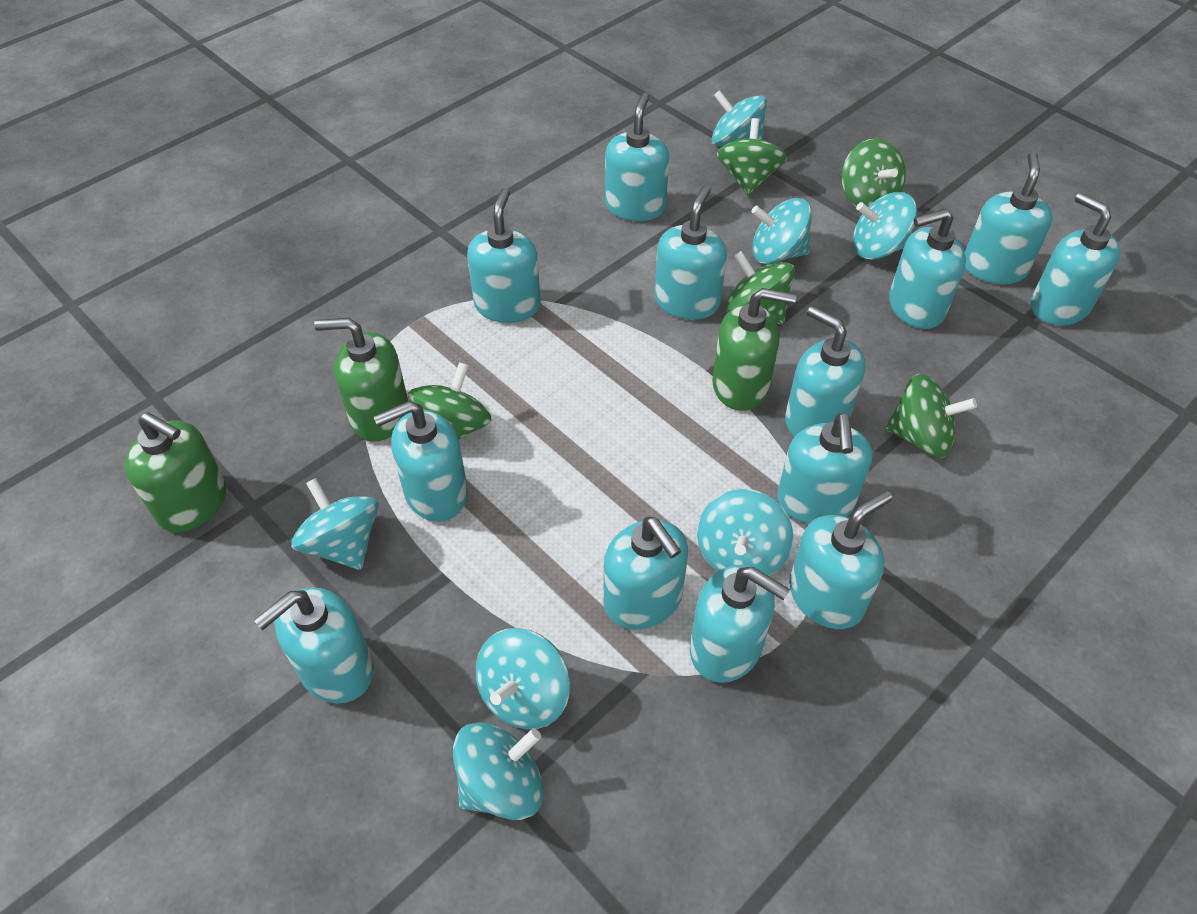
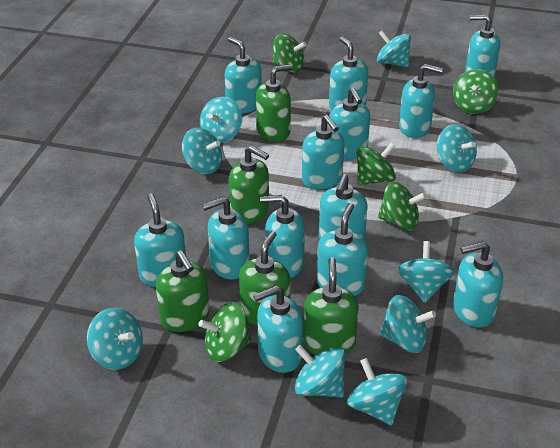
green soap dispenser: 3 -> 5
turquoise spinning top: 7 -> 9

